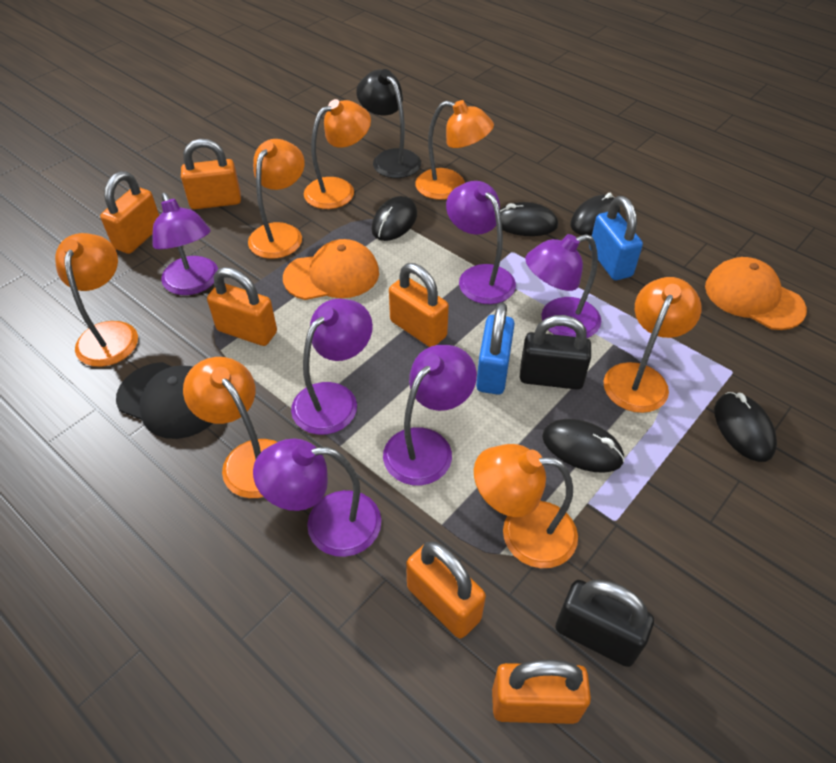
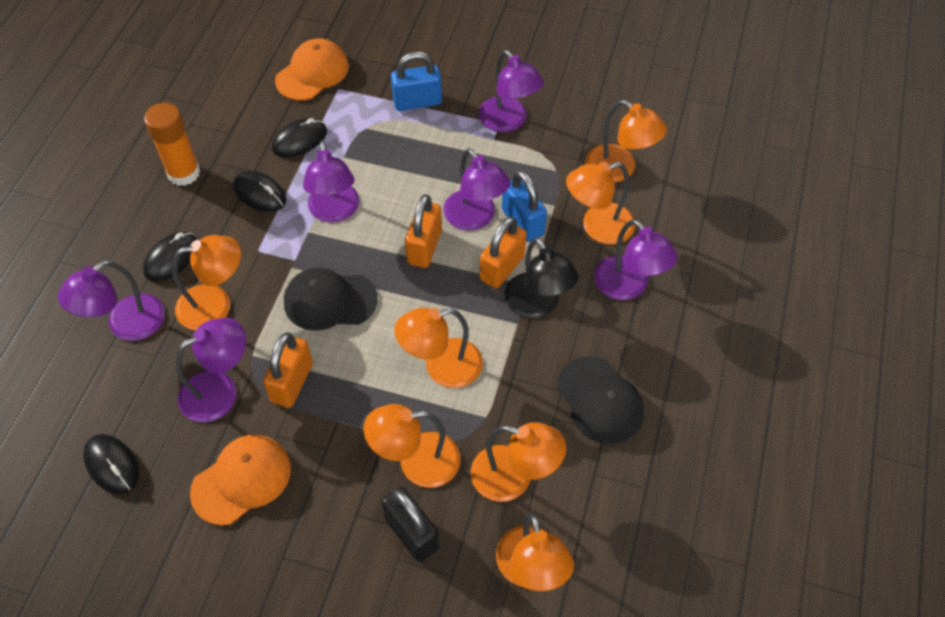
black cap: 1 -> 2
black mouse: 5 -> 4
black padlock: 2 -> 1
orange glue stick: 0 -> 1
orange padlock: 6 -> 3

